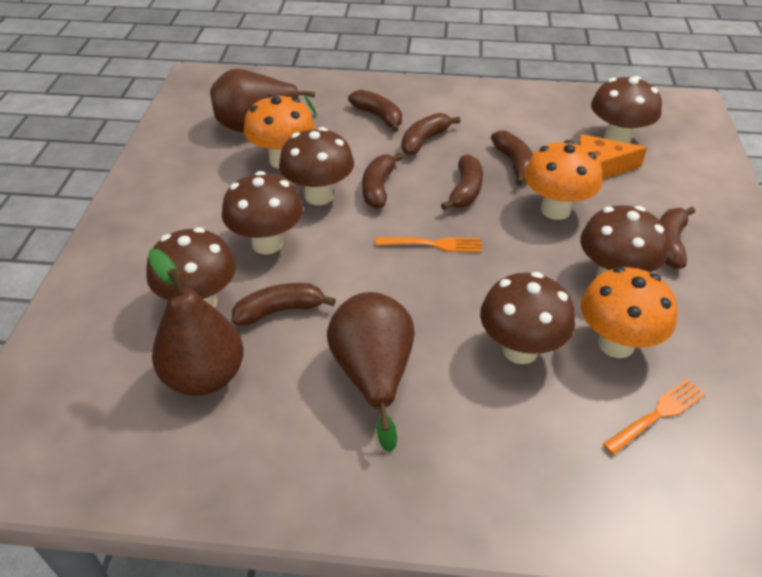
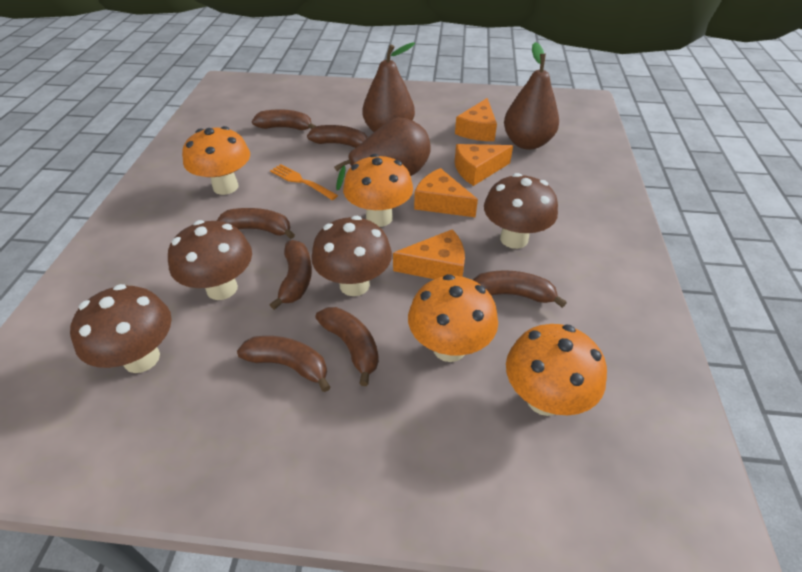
brown mushroom: 6 -> 4
orange cheese: 1 -> 4
orange fork: 2 -> 1
orange mushroom: 3 -> 4

